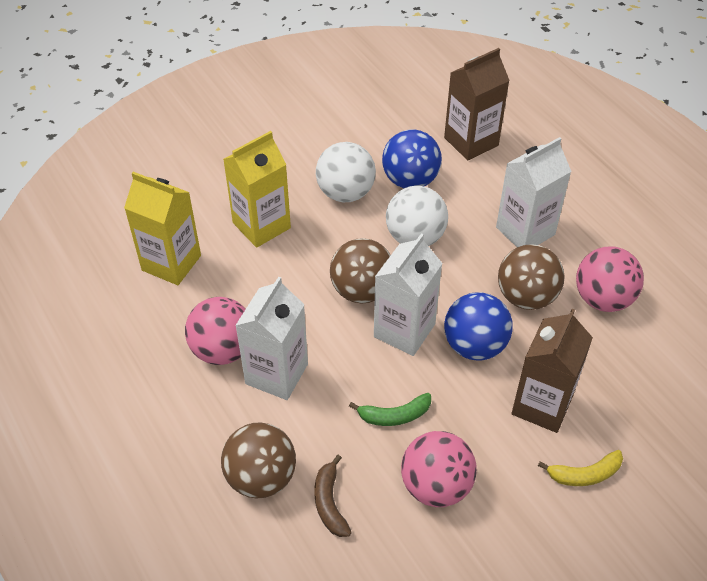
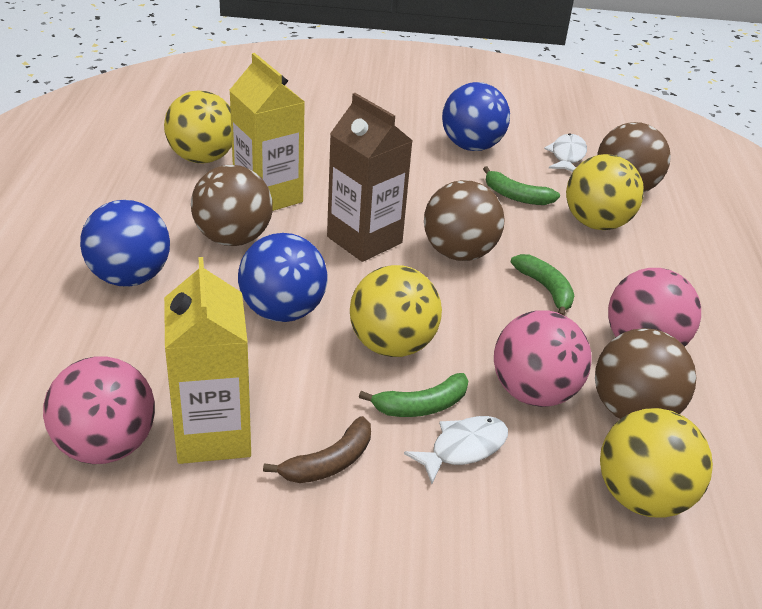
blue ball: 2 -> 3
brown ball: 3 -> 4
brown carton: 2 -> 1
green banana: 1 -> 3
white ball: 2 -> 0
white carton: 3 -> 0
white fish: 0 -> 2
yellow ball: 0 -> 4
yellow banana: 1 -> 0

